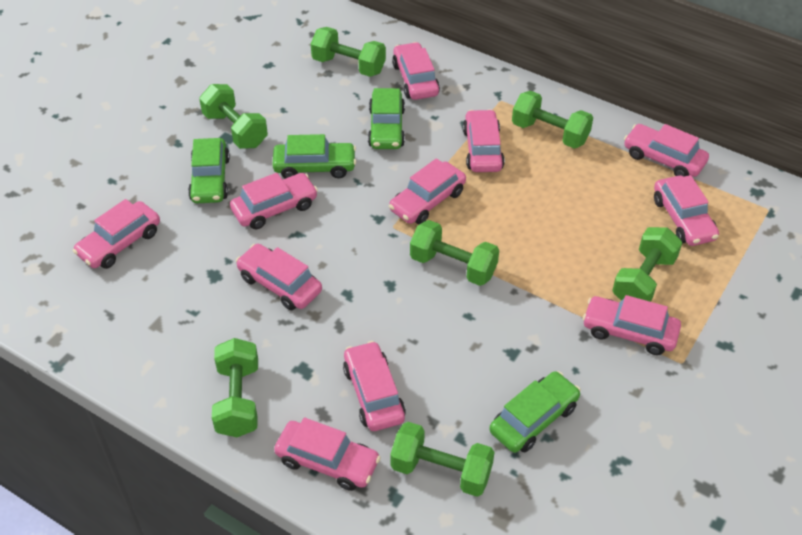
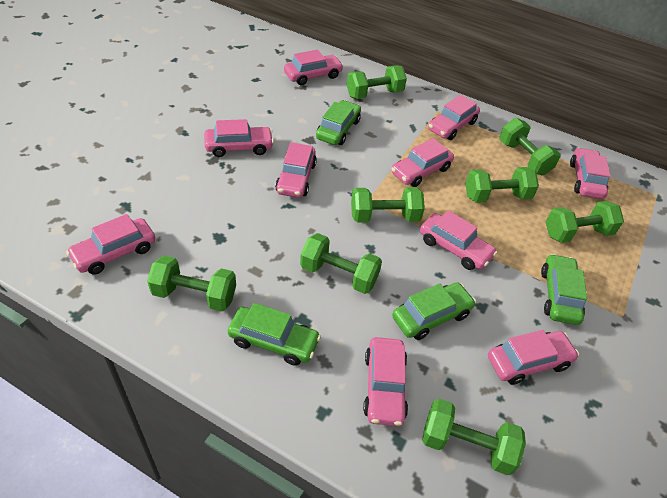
green dumbbell: 7 -> 8
pink car: 11 -> 10

